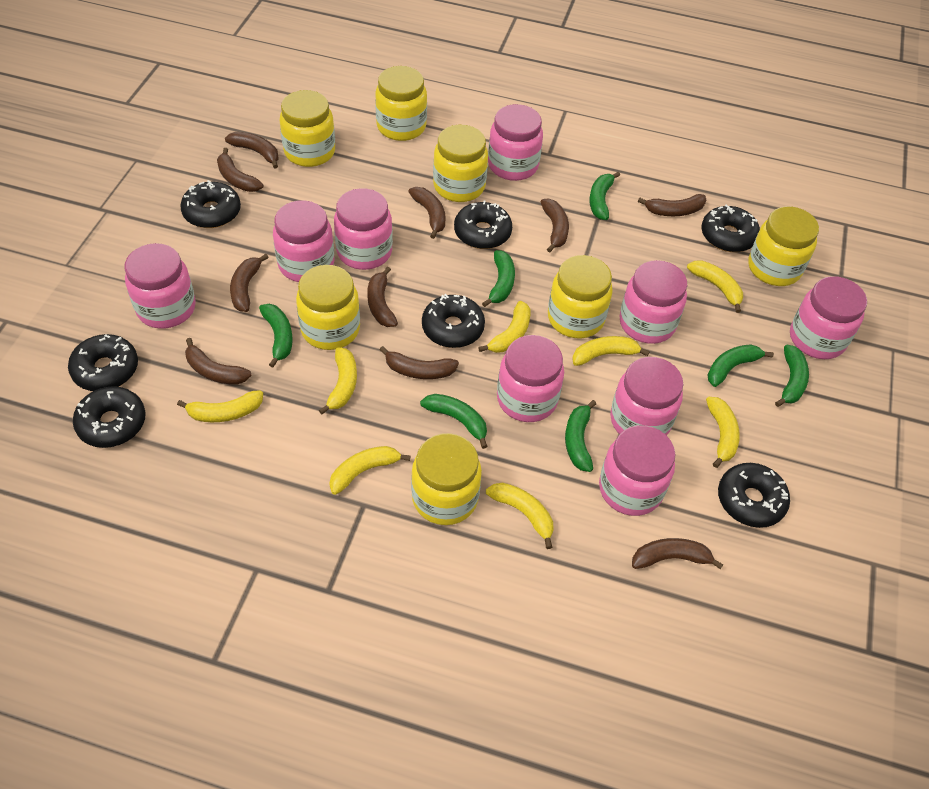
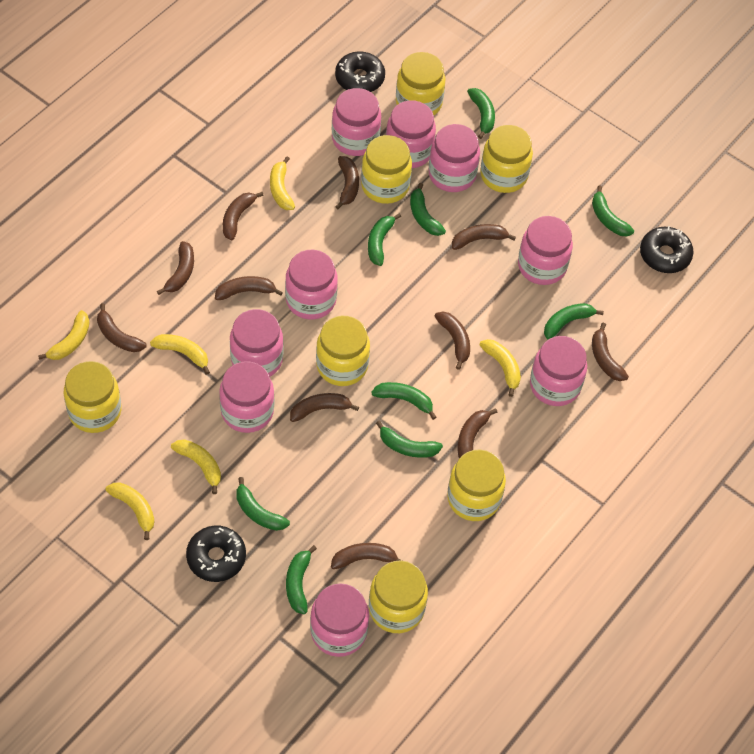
black donut: 7 -> 3
brown banana: 10 -> 11
green banana: 7 -> 9
yellow banana: 8 -> 6

